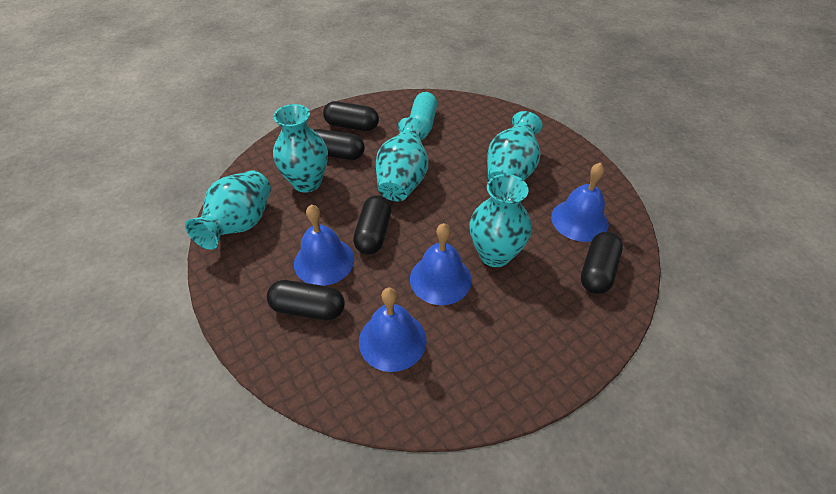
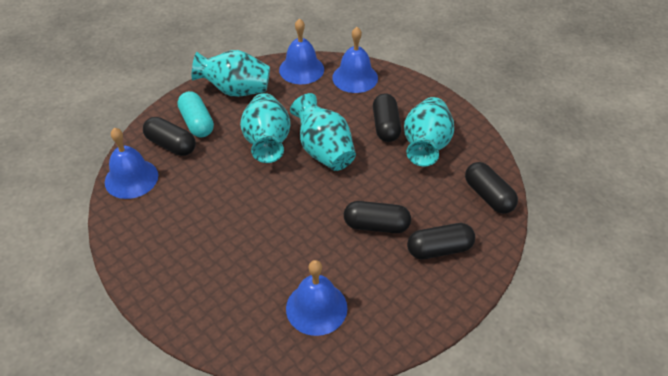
turquoise vase: 5 -> 4

